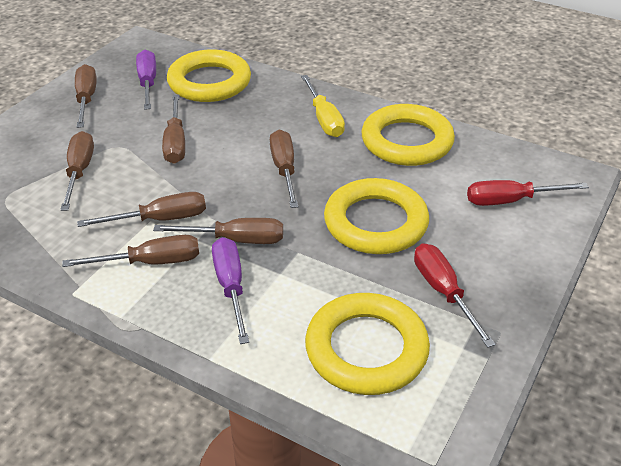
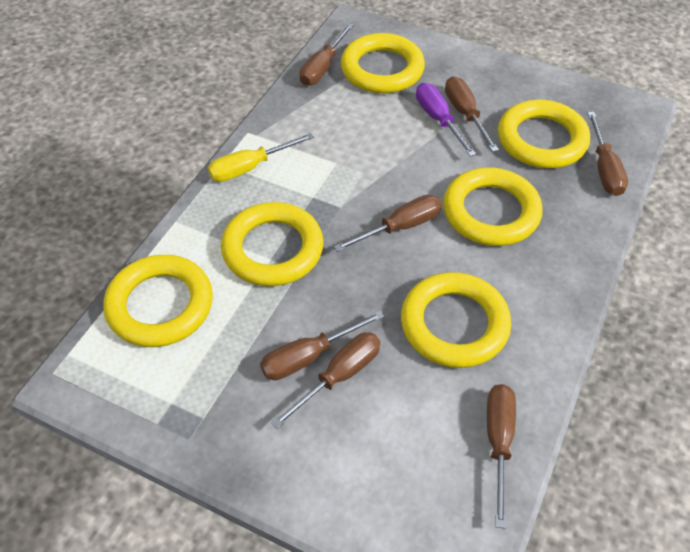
purple screwdriver: 2 -> 1
red screwdriver: 2 -> 0
yellow ring: 4 -> 6

